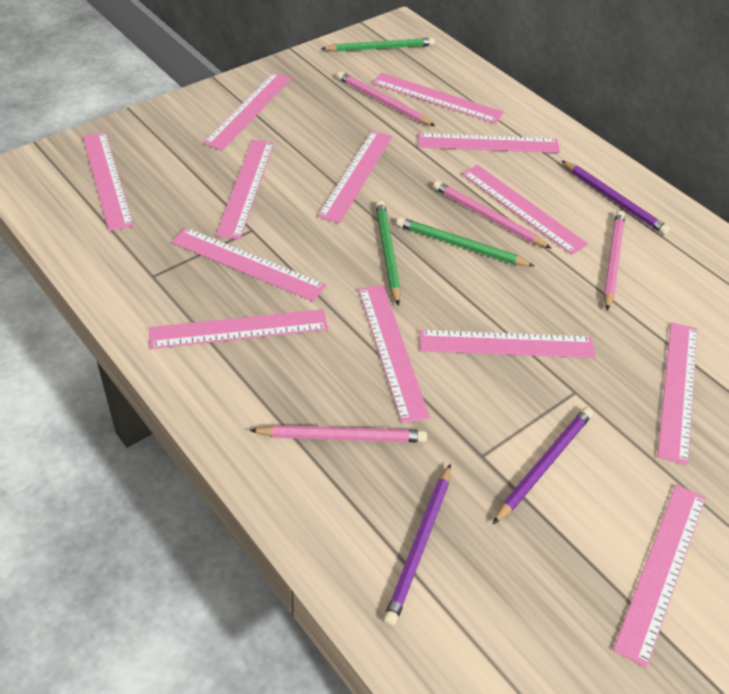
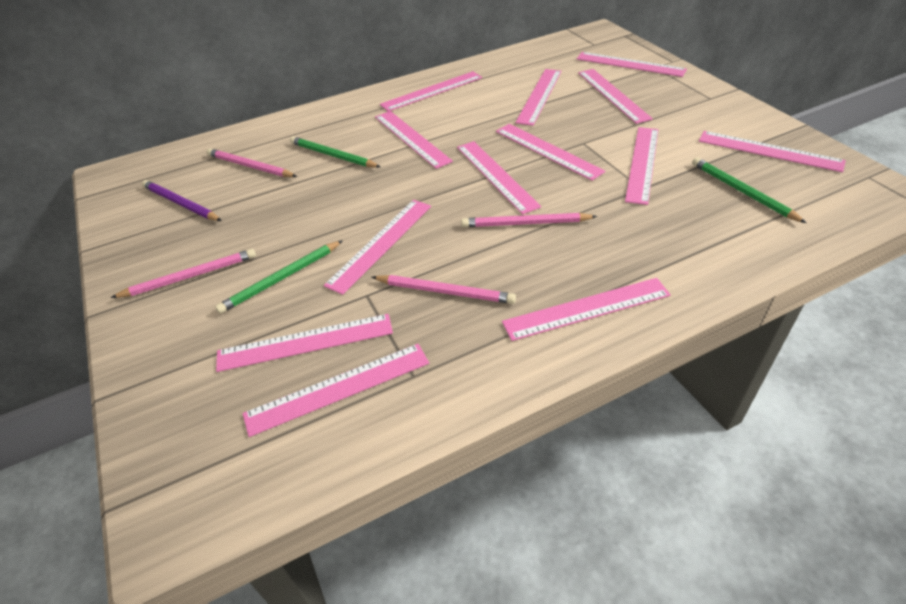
purple pencil: 3 -> 1

